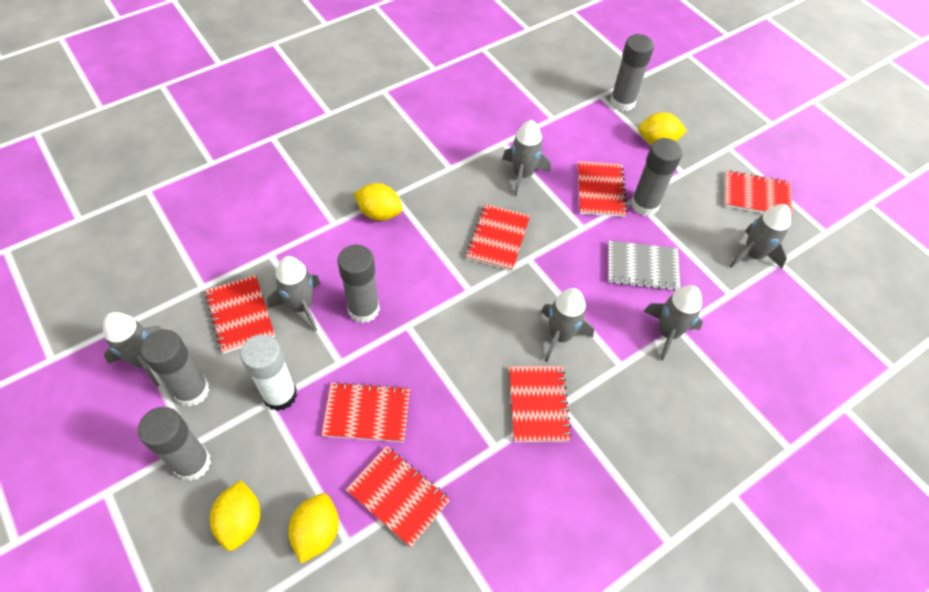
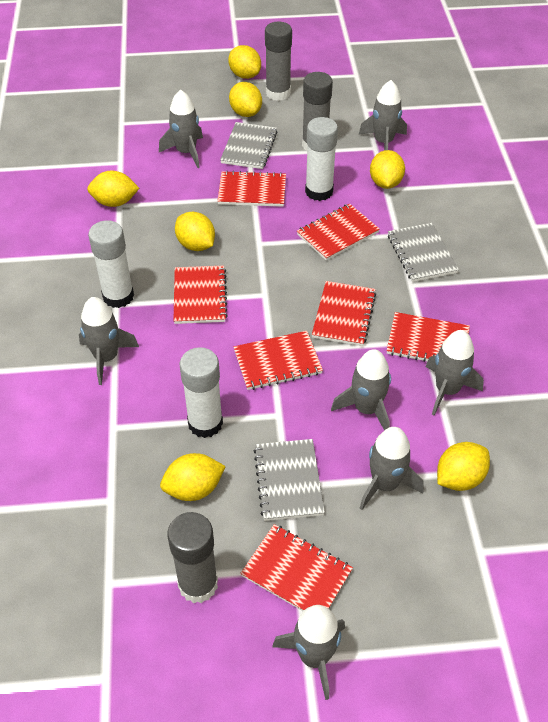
grey glue stick: 5 -> 3
grey notebook: 1 -> 3
grey rocket: 6 -> 7
white glue stick: 1 -> 3
yellow lemon: 4 -> 7

